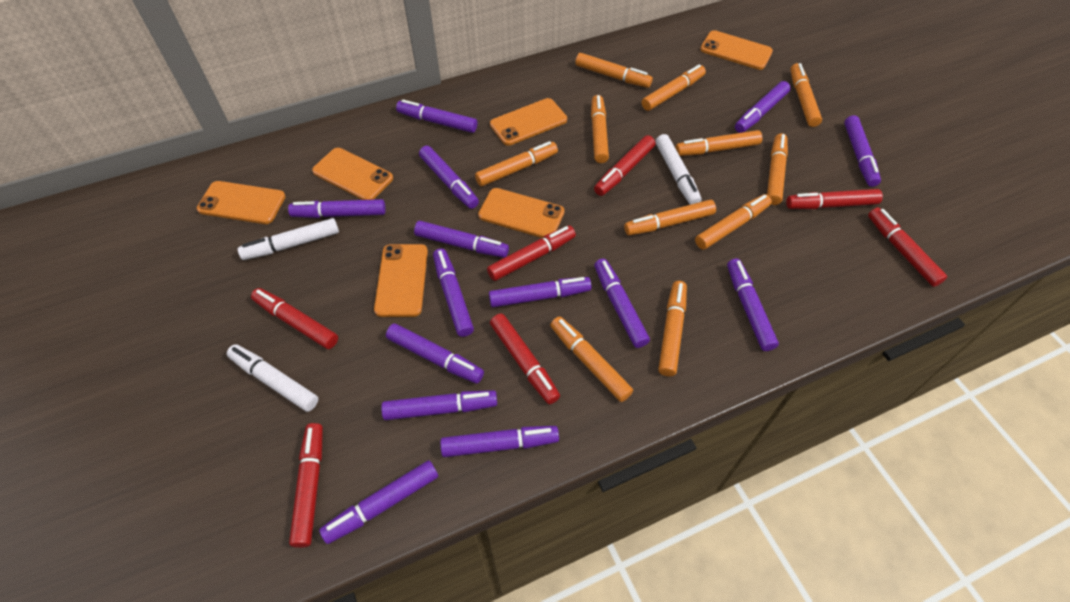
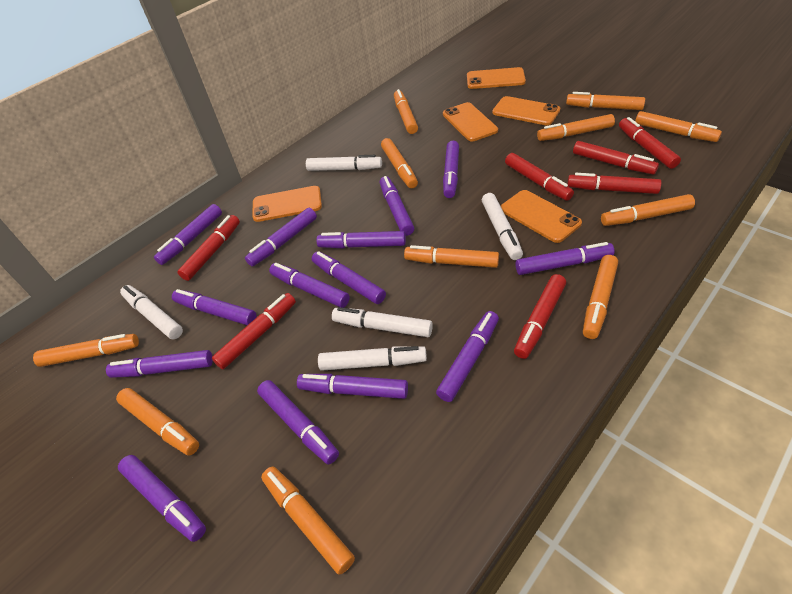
orange phone: 6 -> 5
white marker: 3 -> 5

